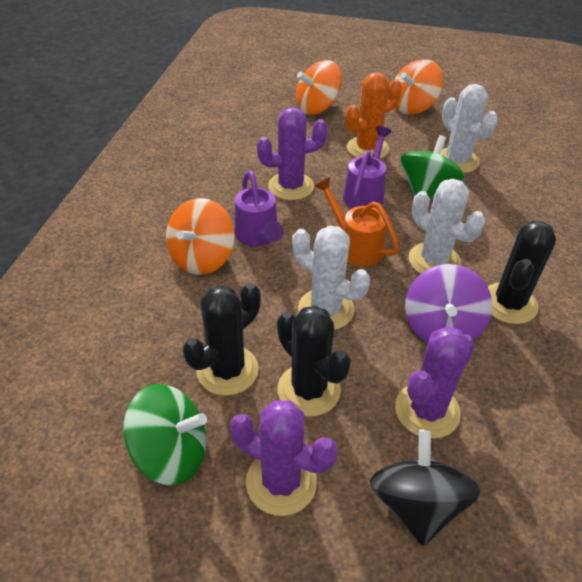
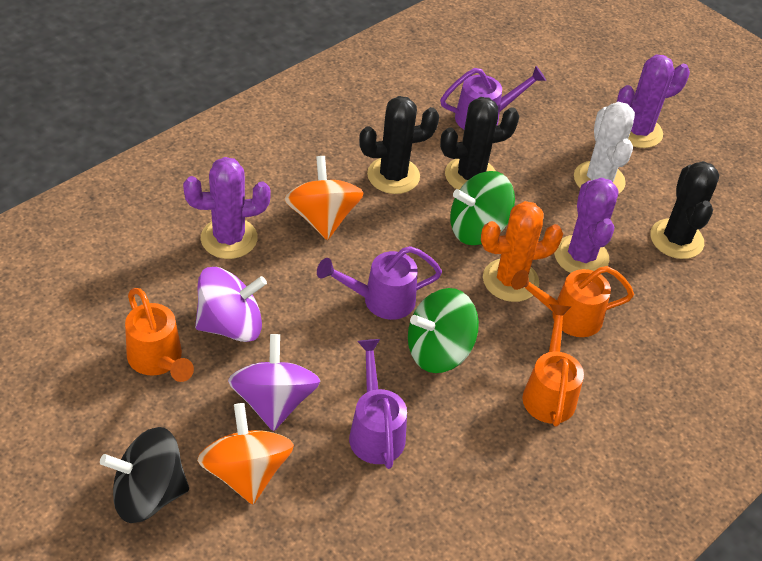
orange spinning top: 3 -> 2
orange watering can: 1 -> 3
purple spinning top: 1 -> 2
purple watering can: 2 -> 3
white cactus: 3 -> 1

